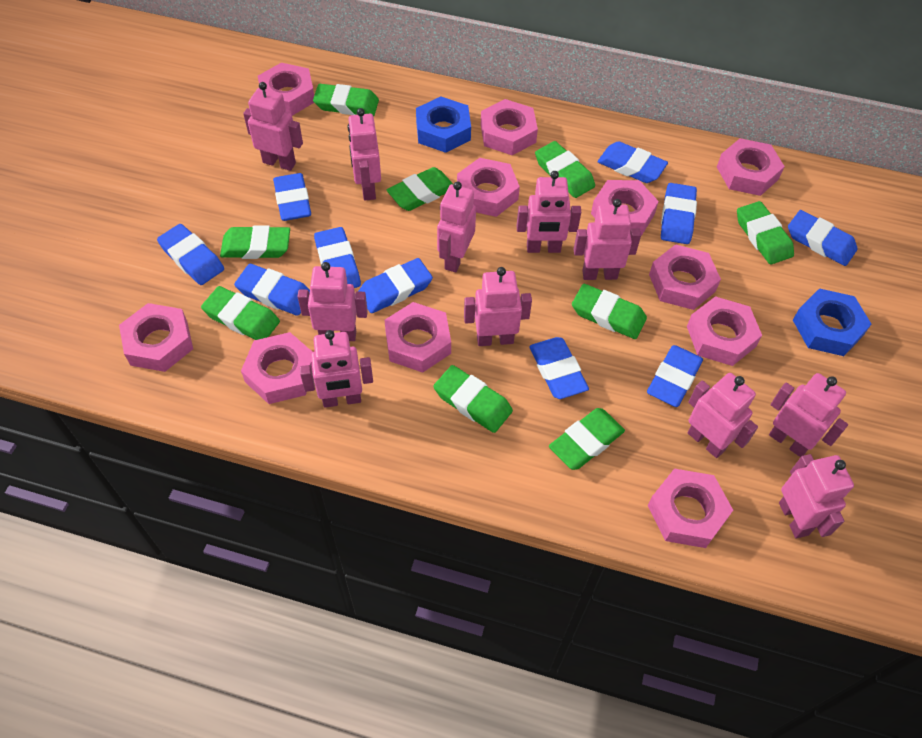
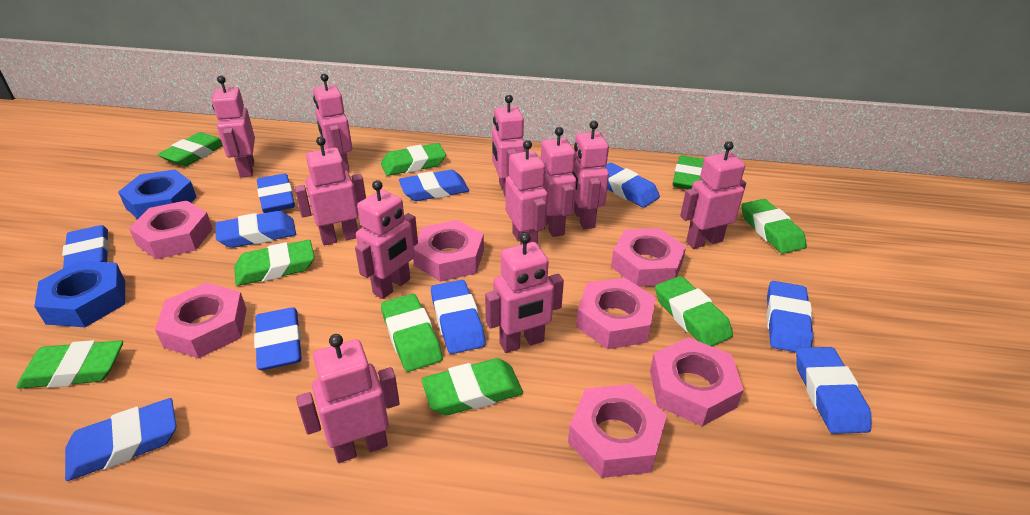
pink nut: 11 -> 7

